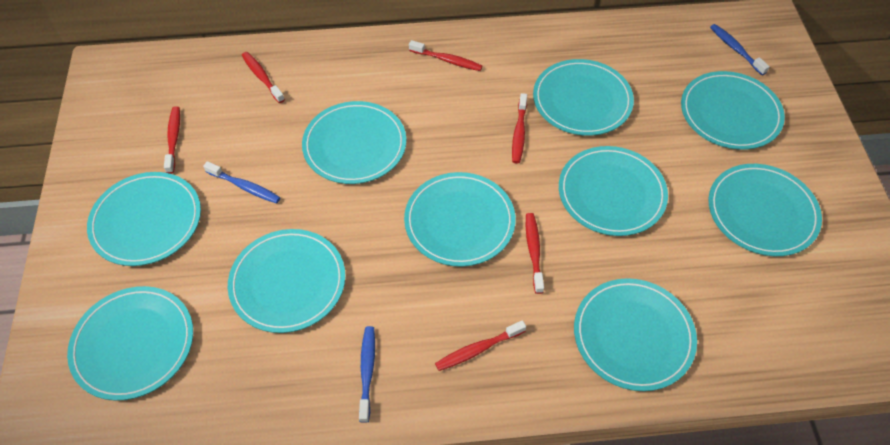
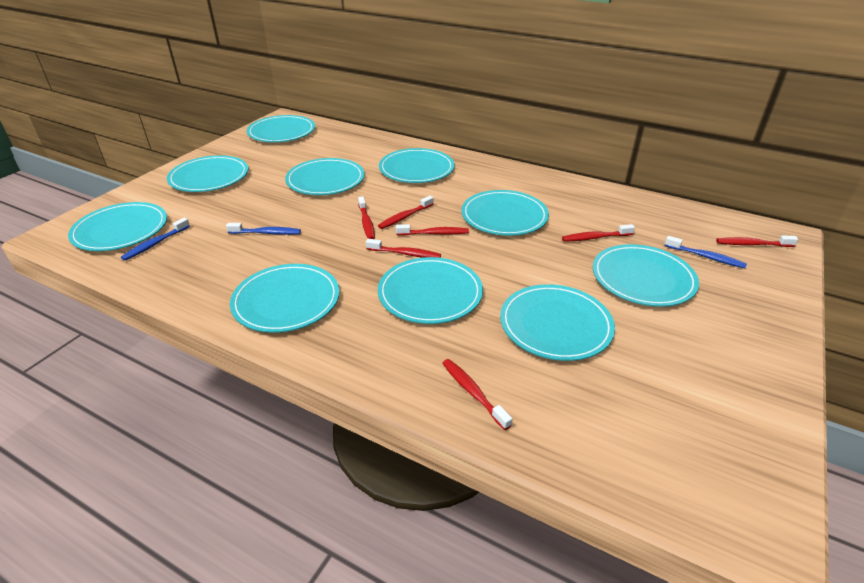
red toothbrush: 6 -> 7

